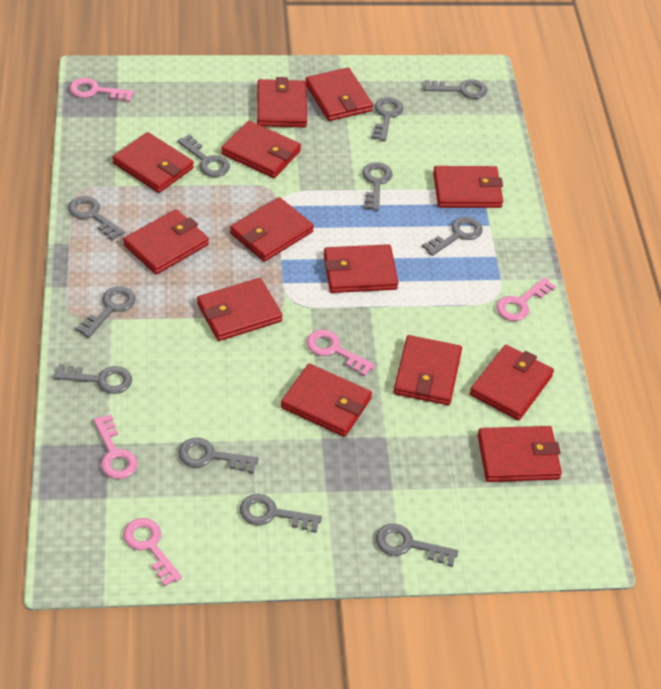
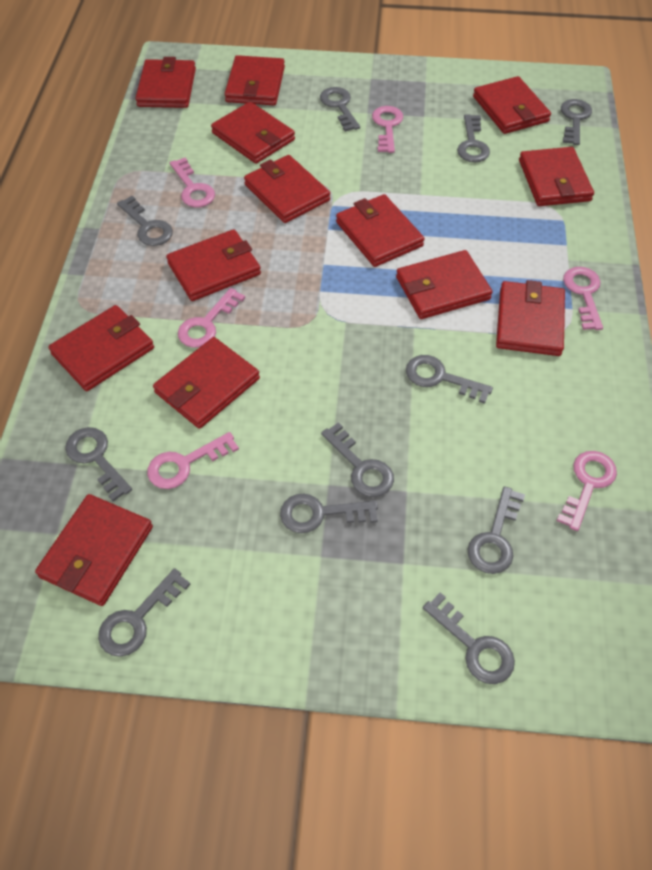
pink key: 5 -> 6

